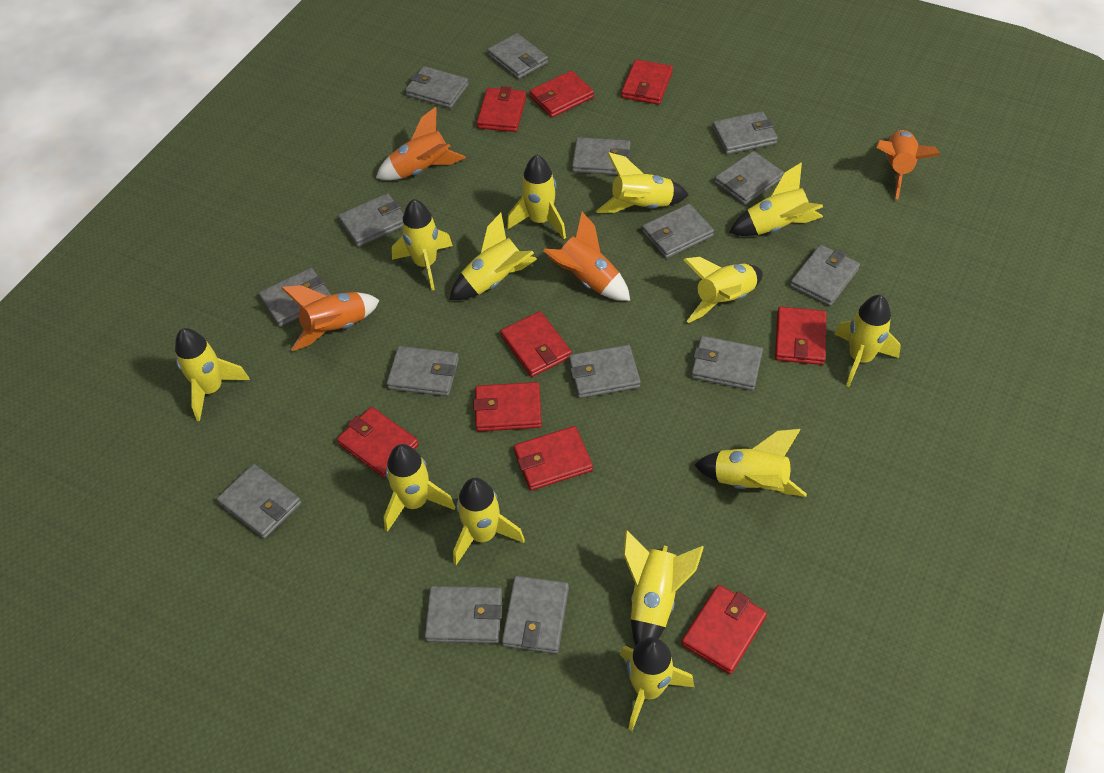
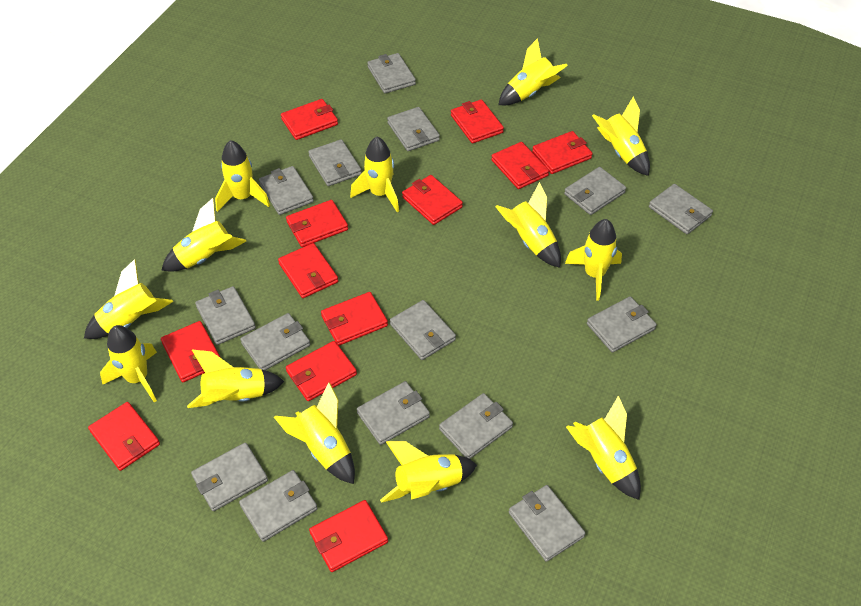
orange rocket: 4 -> 0
red wallet: 9 -> 12

